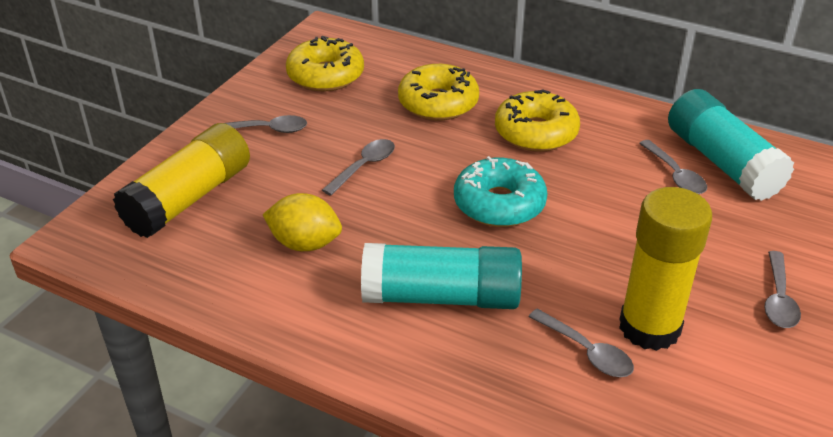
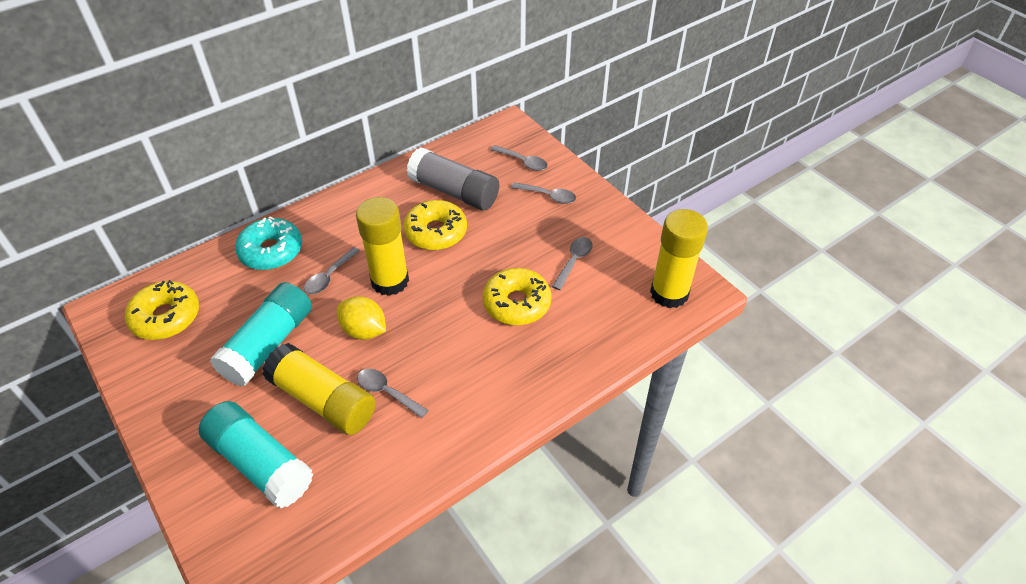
grey glue stick: 0 -> 1
yellow glue stick: 2 -> 3

